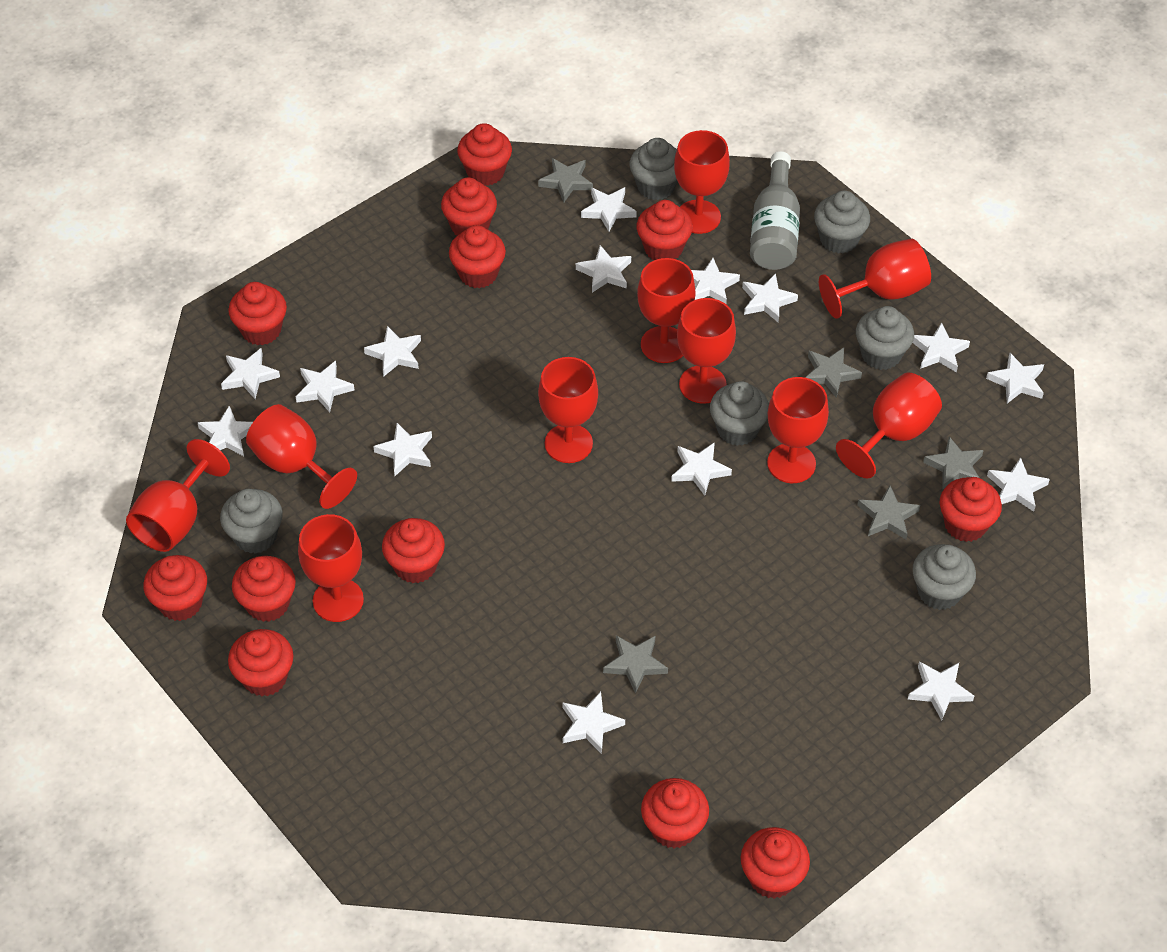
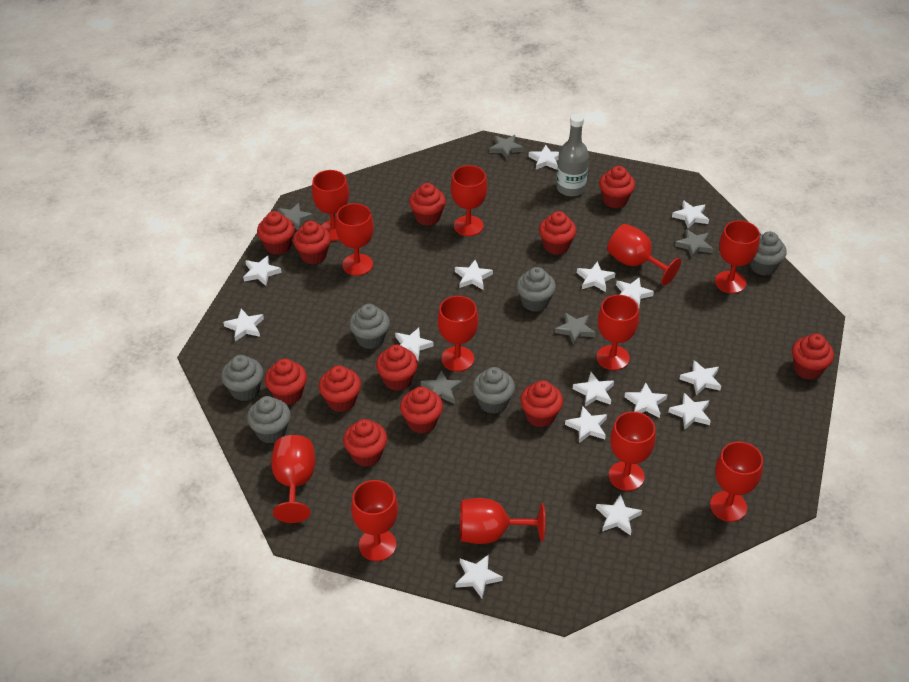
red goblet: 10 -> 12

